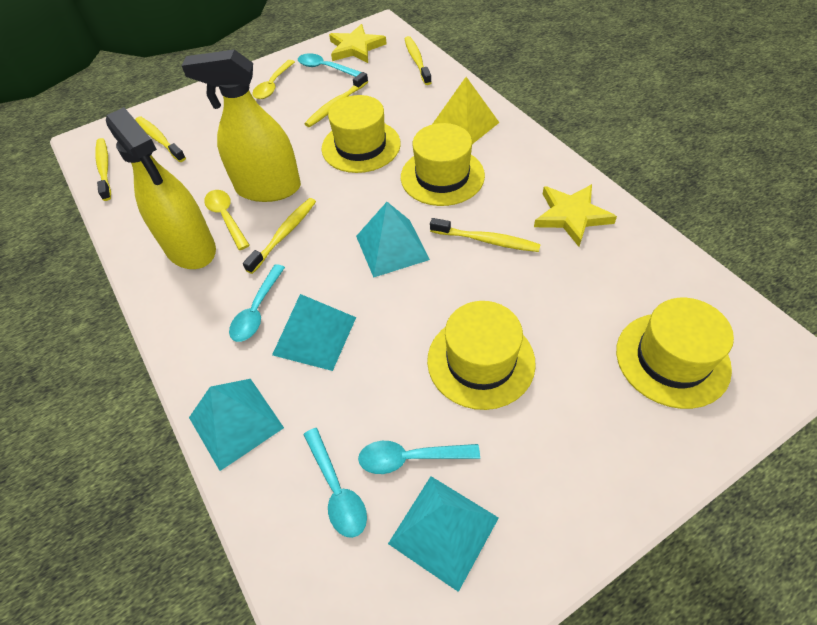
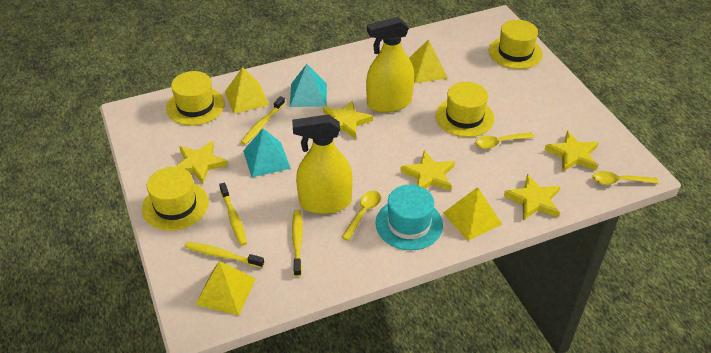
turquoise hat: 0 -> 1
turquoise pyramid: 4 -> 2
turquoise spoon: 4 -> 0
yellow pyramid: 1 -> 4
yellow spoon: 2 -> 3
yellow star: 2 -> 5
yellow toothbrush: 6 -> 4

